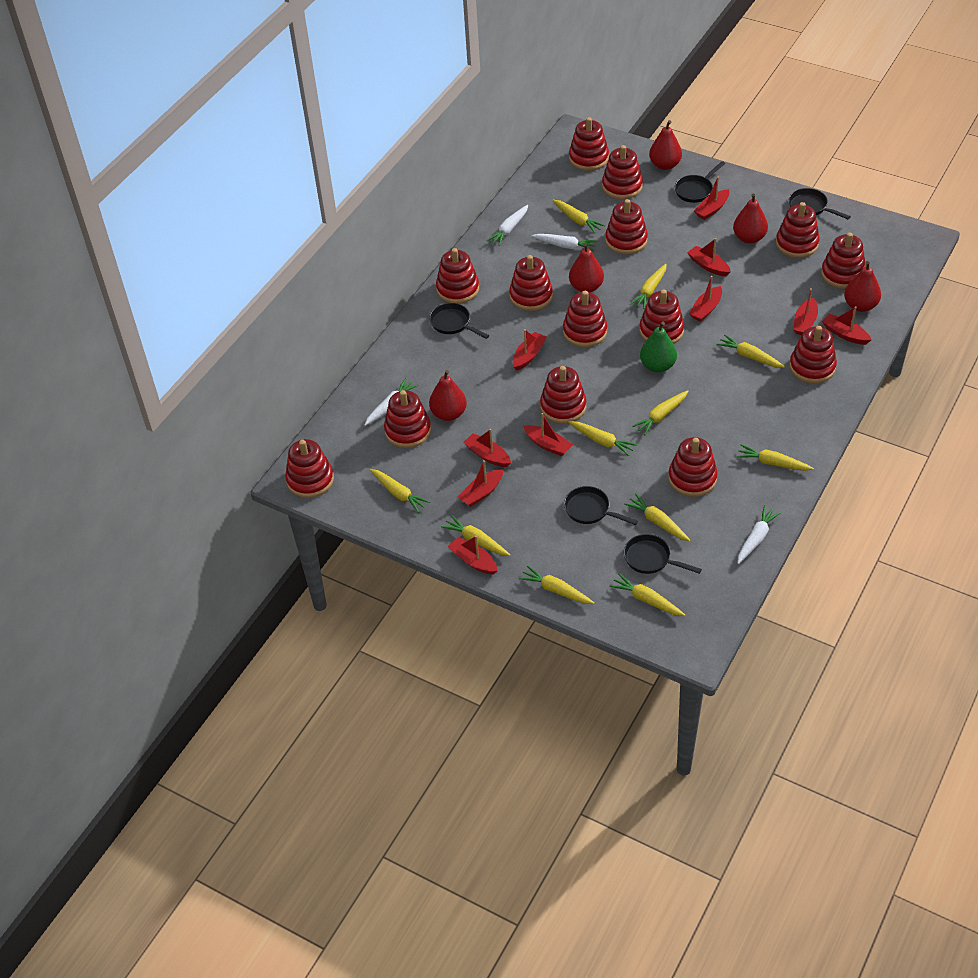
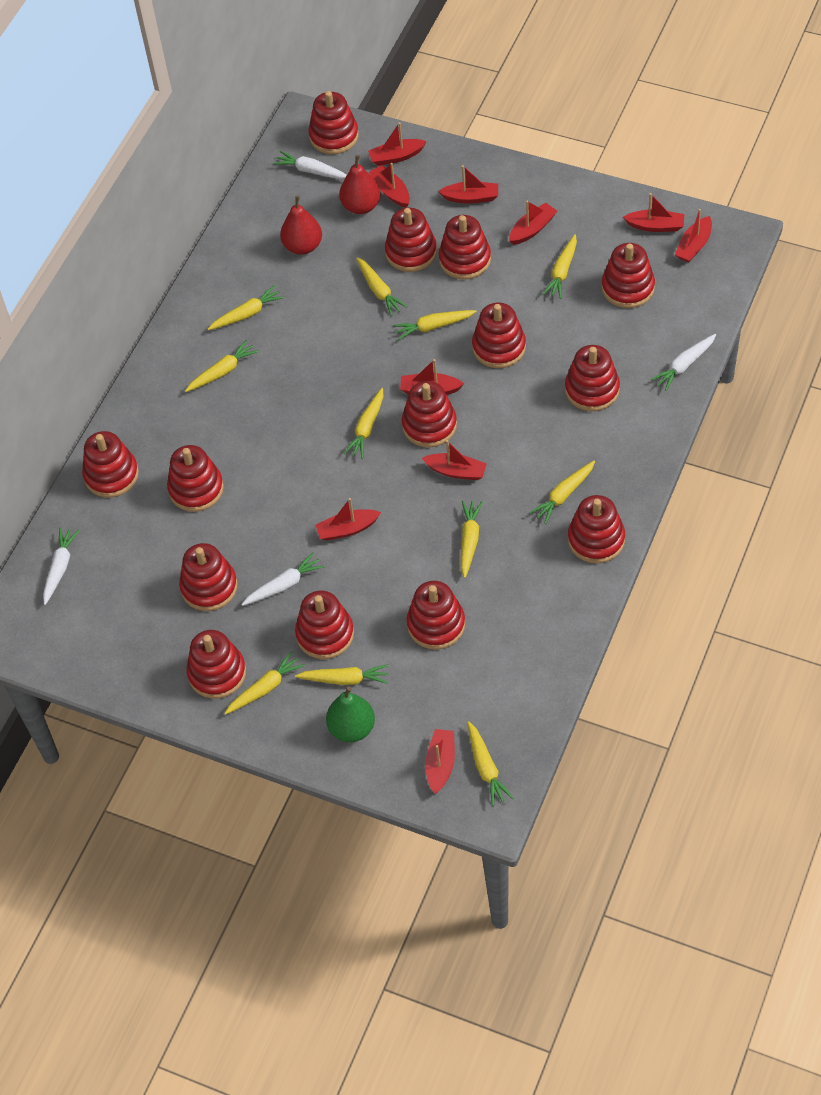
black pan: 5 -> 0
red pear: 5 -> 2

